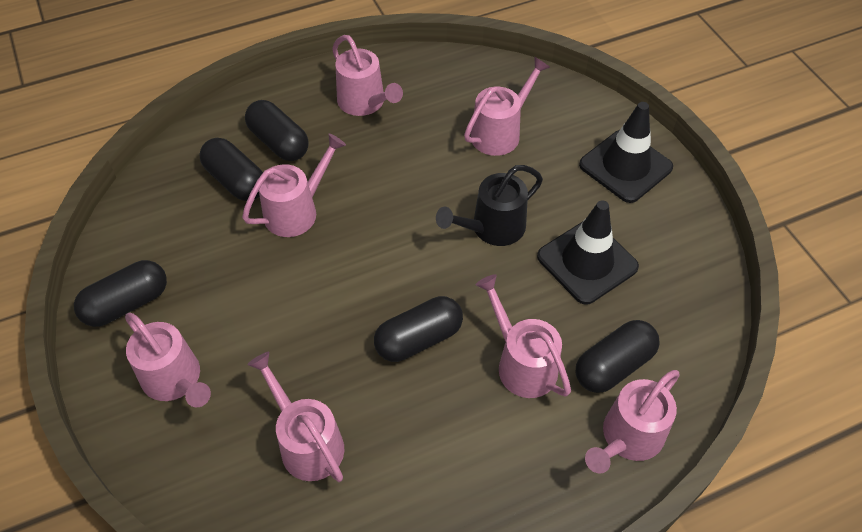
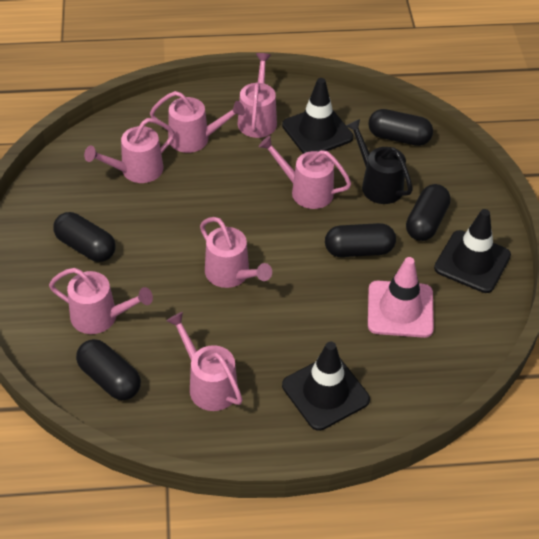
black traffic cone: 2 -> 3
pink traffic cone: 0 -> 1

